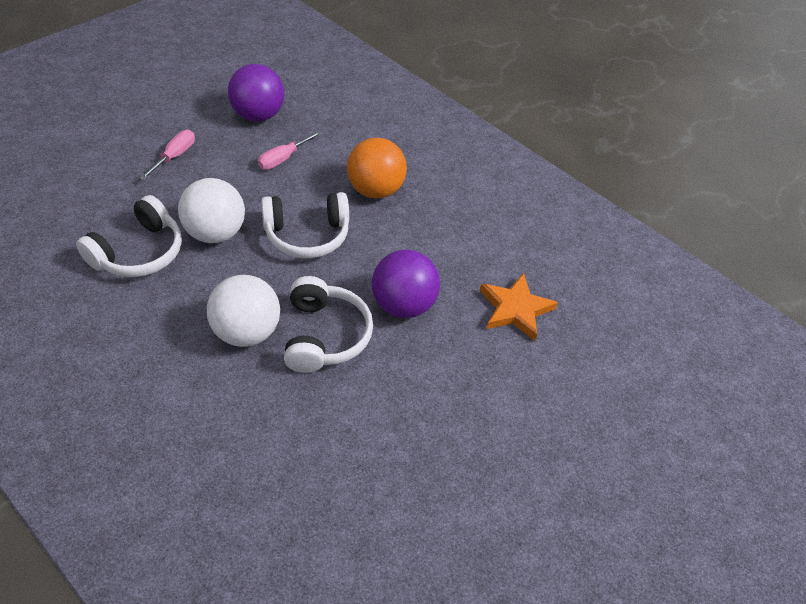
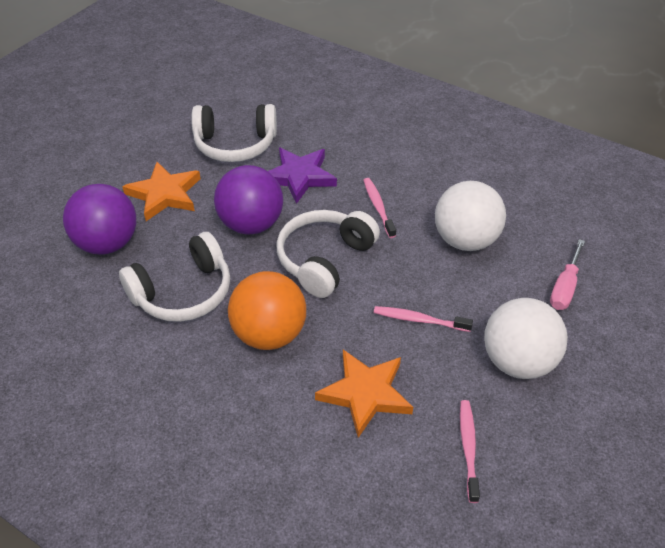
orange star: 1 -> 2
pink screwdriver: 2 -> 1
pink toothbrush: 0 -> 3
purple star: 0 -> 1

